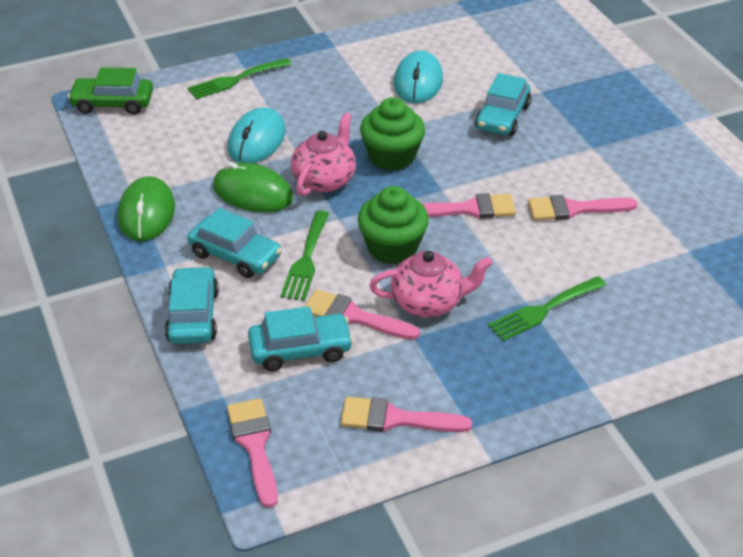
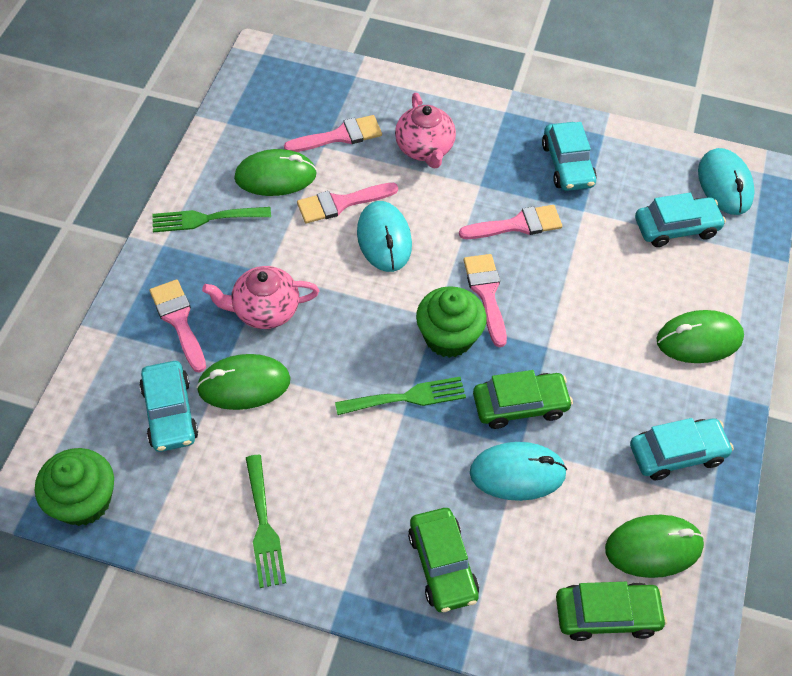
green car: 1 -> 3
green mouse: 2 -> 4
turquoise mouse: 2 -> 3

